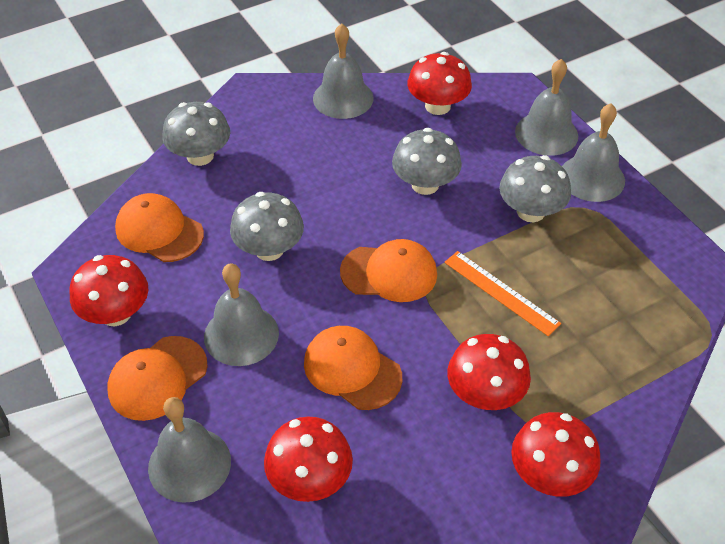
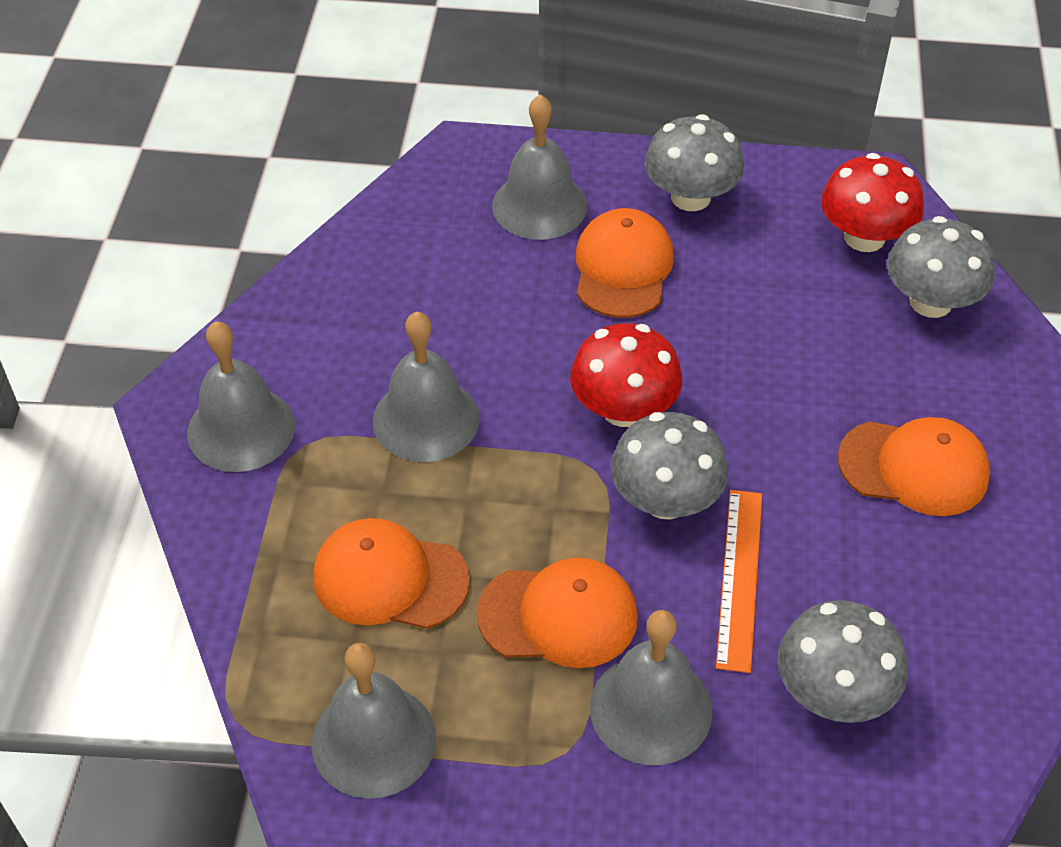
red mushroom: 5 -> 2

